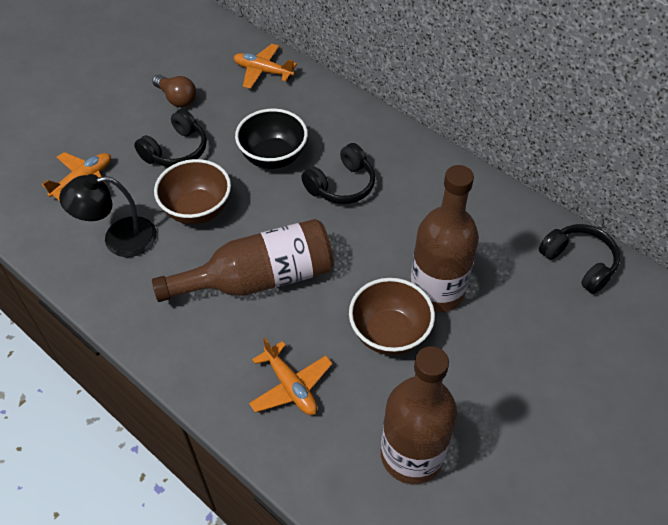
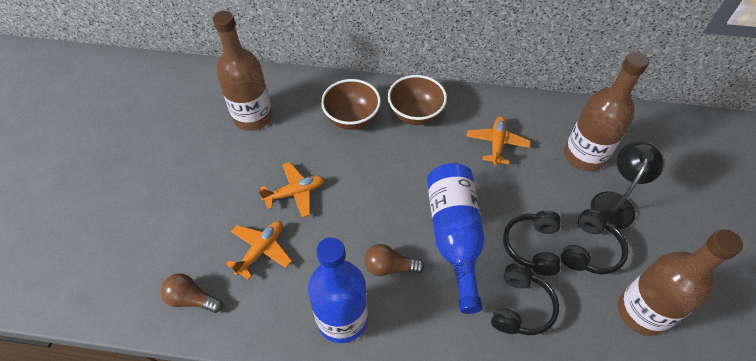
black bowl: 1 -> 0
blue bottle: 0 -> 2
brown light bulb: 1 -> 2

